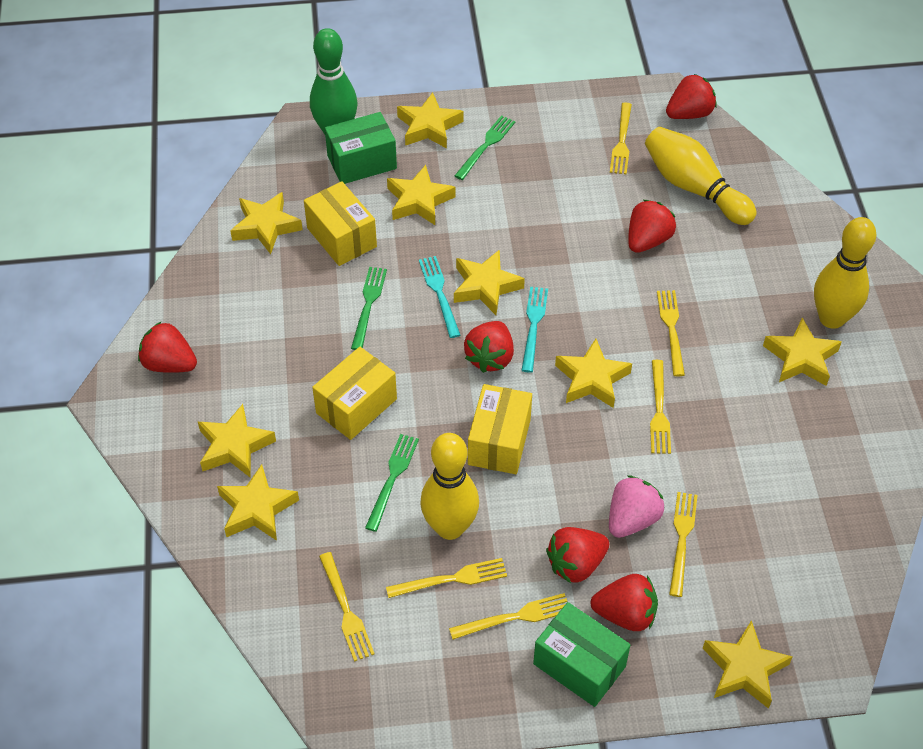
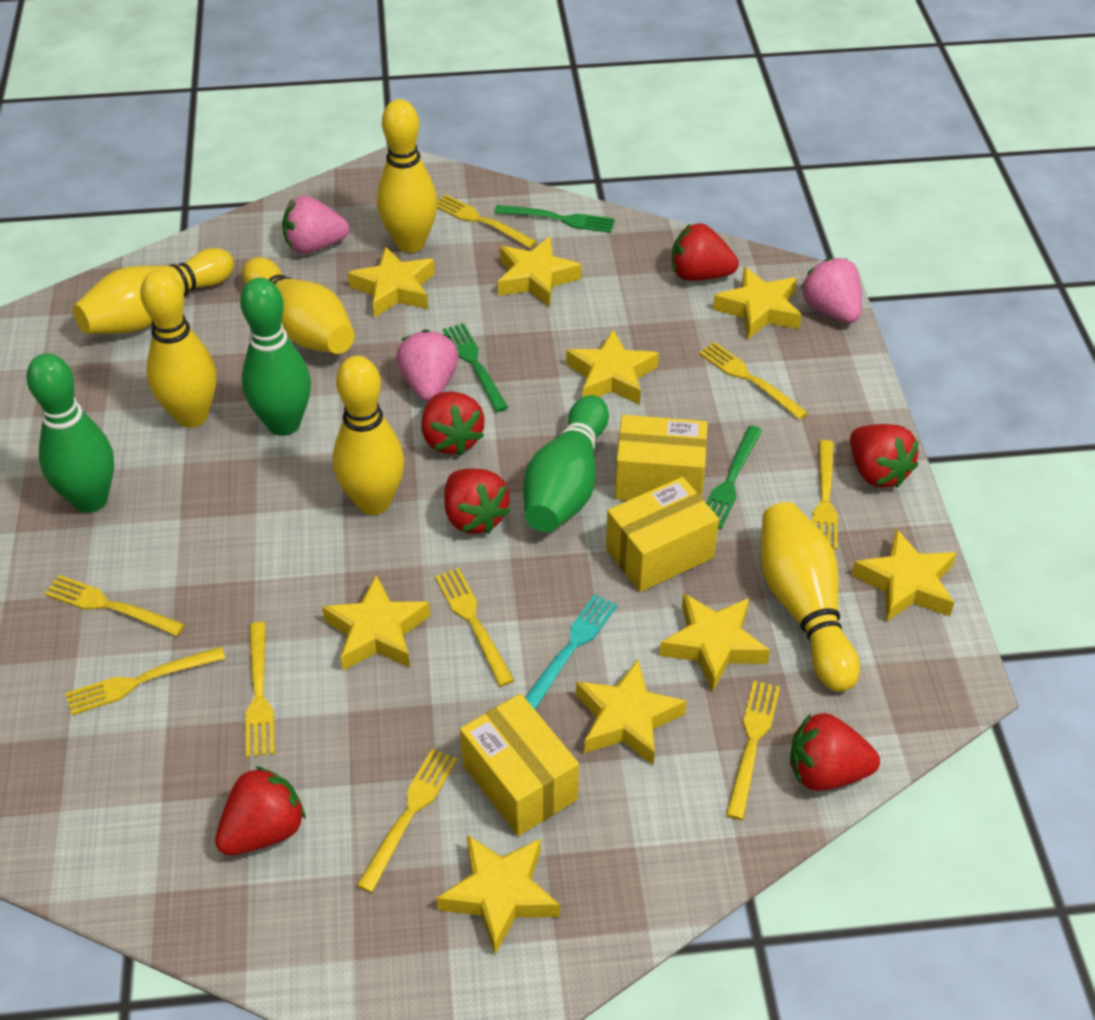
green bowling pin: 1 -> 3
green box: 2 -> 0
pink strawberry: 1 -> 3
turquoise fork: 2 -> 1
yellow bowling pin: 3 -> 6
yellow fork: 7 -> 9

